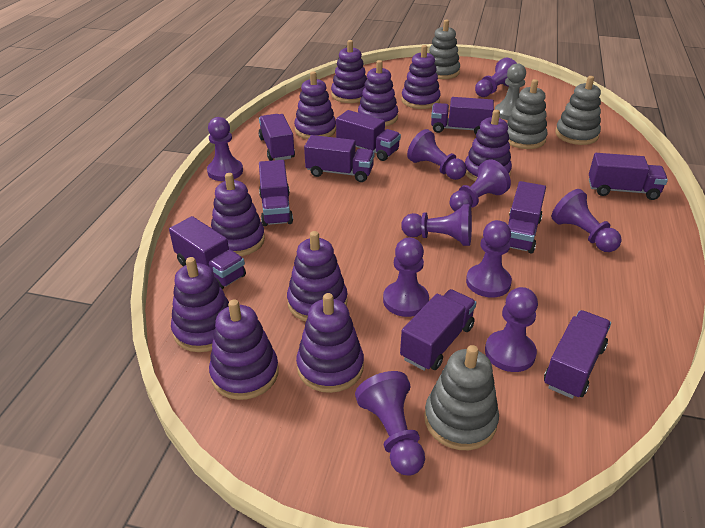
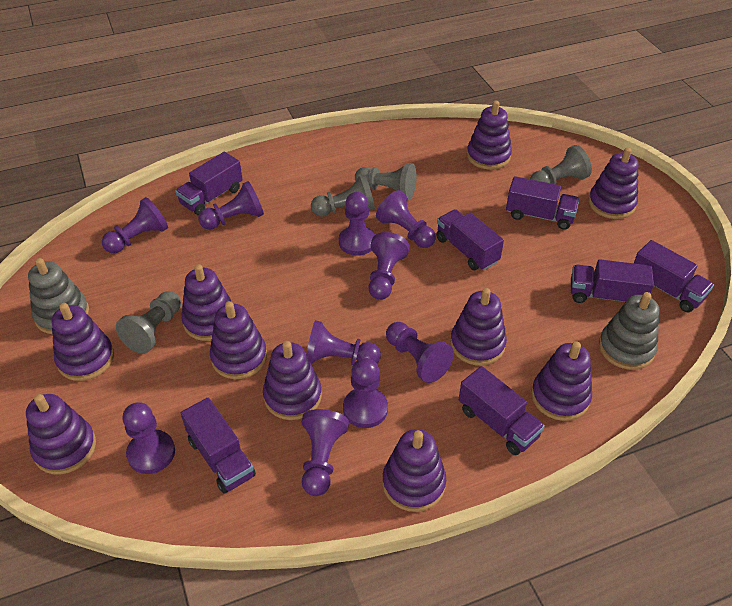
grey pawn: 1 -> 4
grey stacking toy: 4 -> 2
purple truck: 10 -> 7

